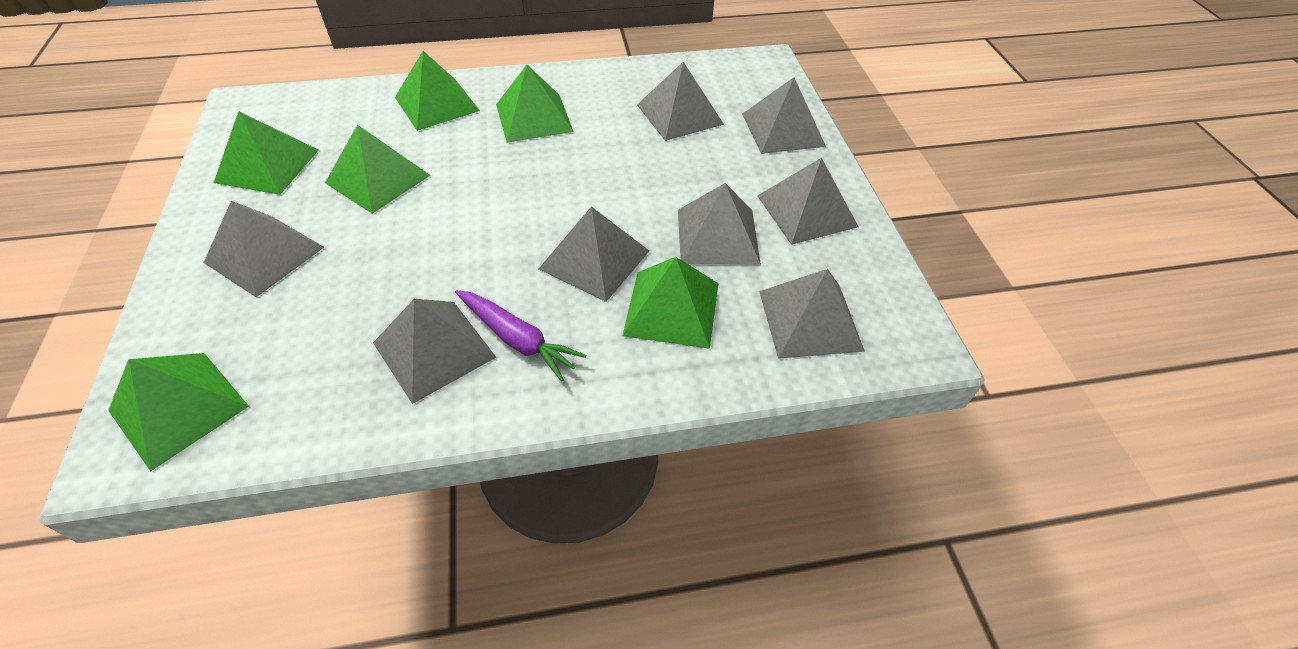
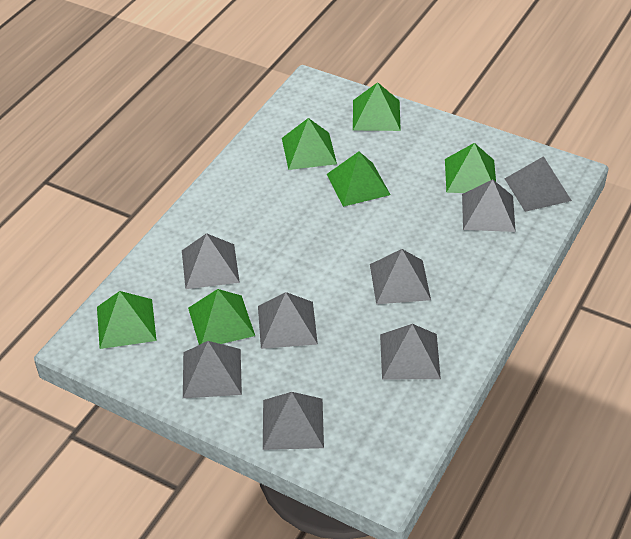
purple carrot: 1 -> 0

